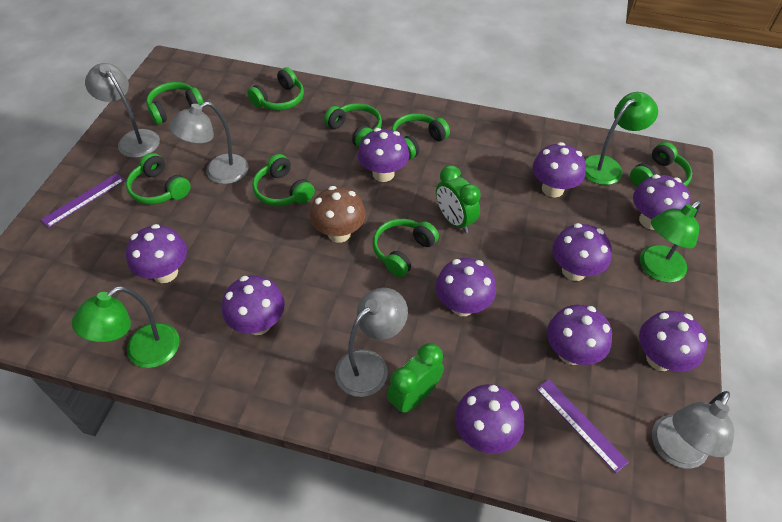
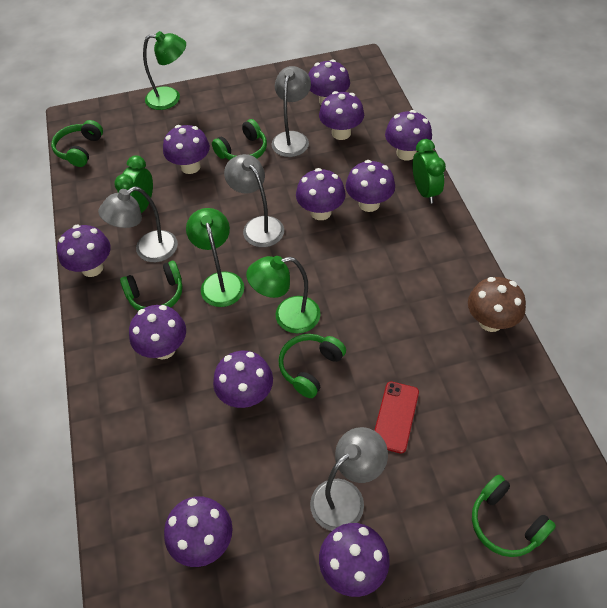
green headphones: 8 -> 5
purple mushroom: 10 -> 11
purple ruler: 2 -> 0
red phone: 0 -> 1

